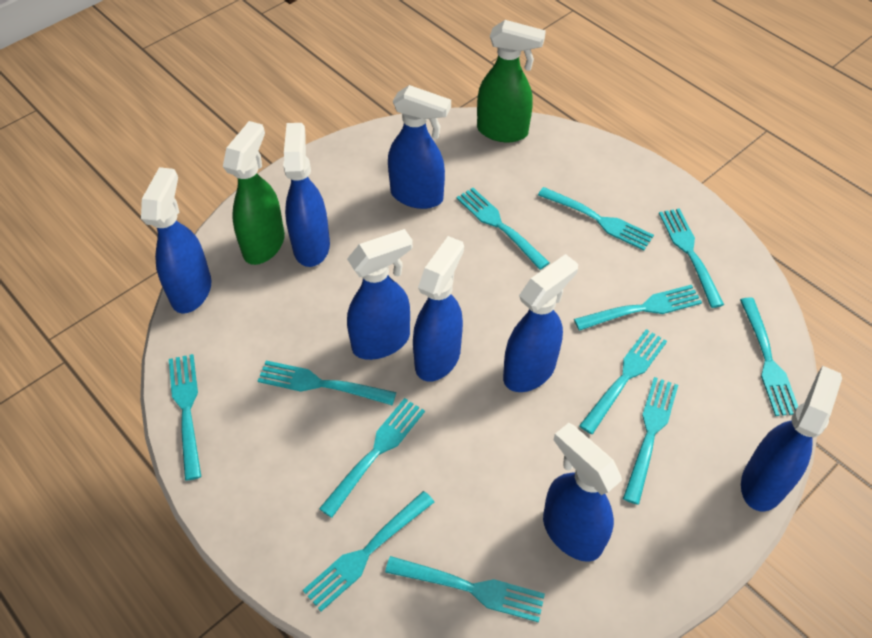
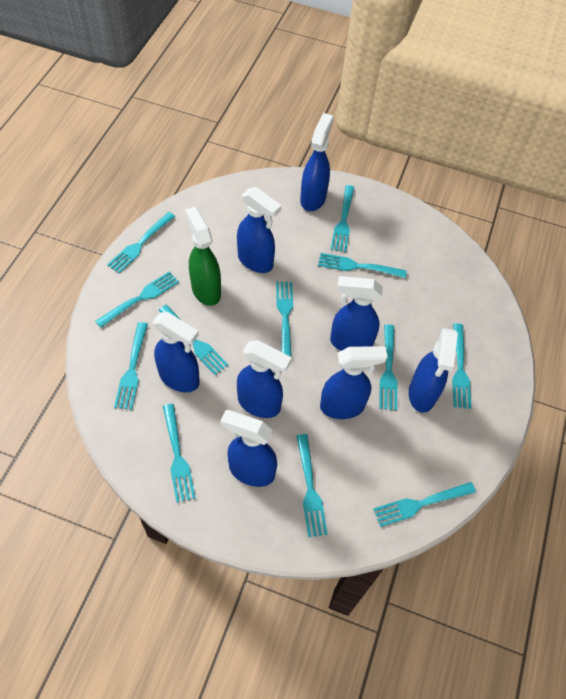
green spray bottle: 2 -> 1

